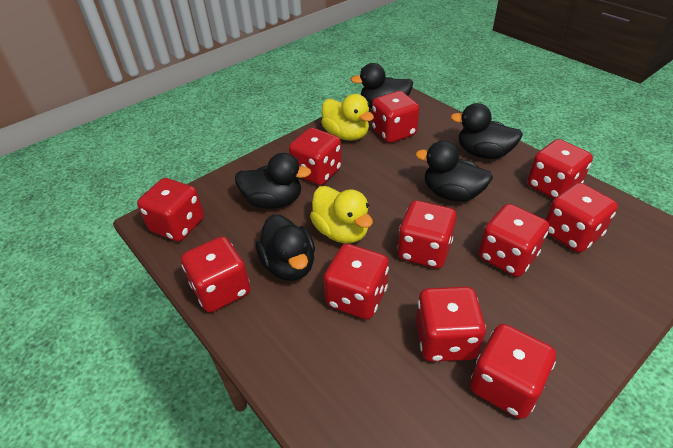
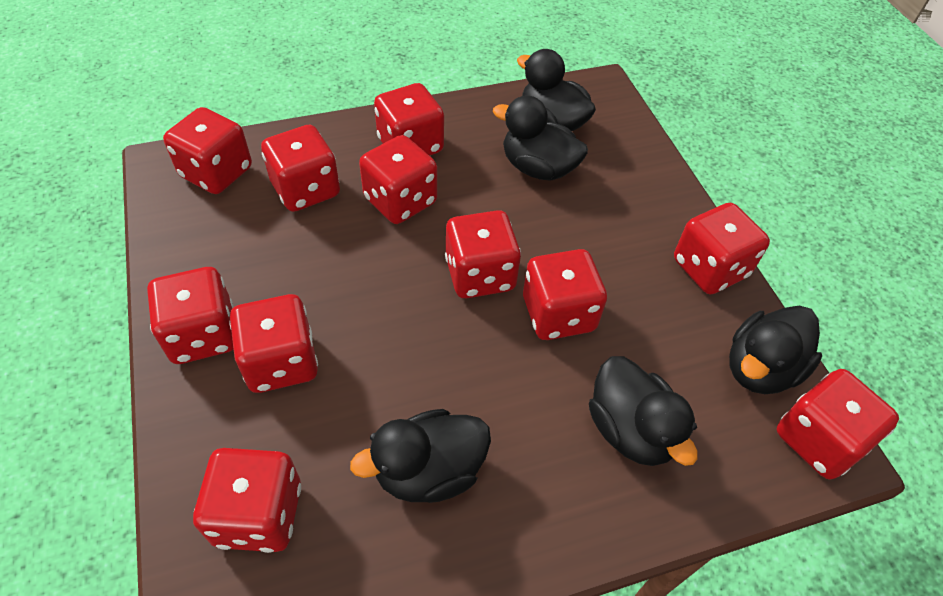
yellow duck: 2 -> 0

